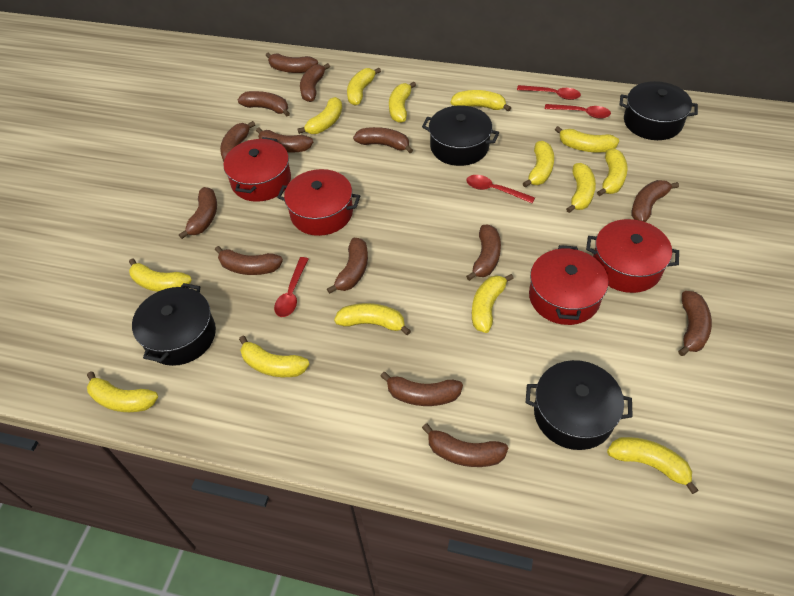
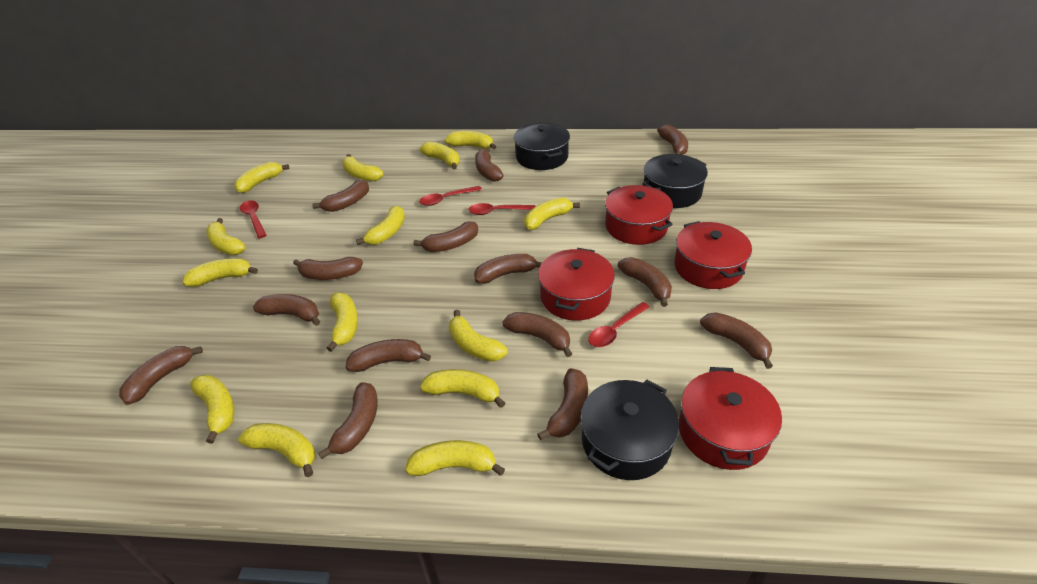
black pot: 4 -> 3

